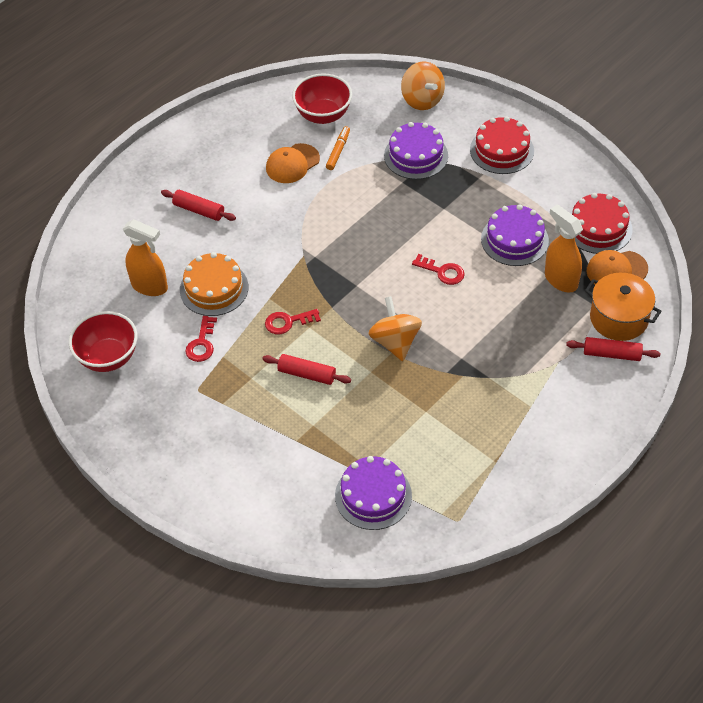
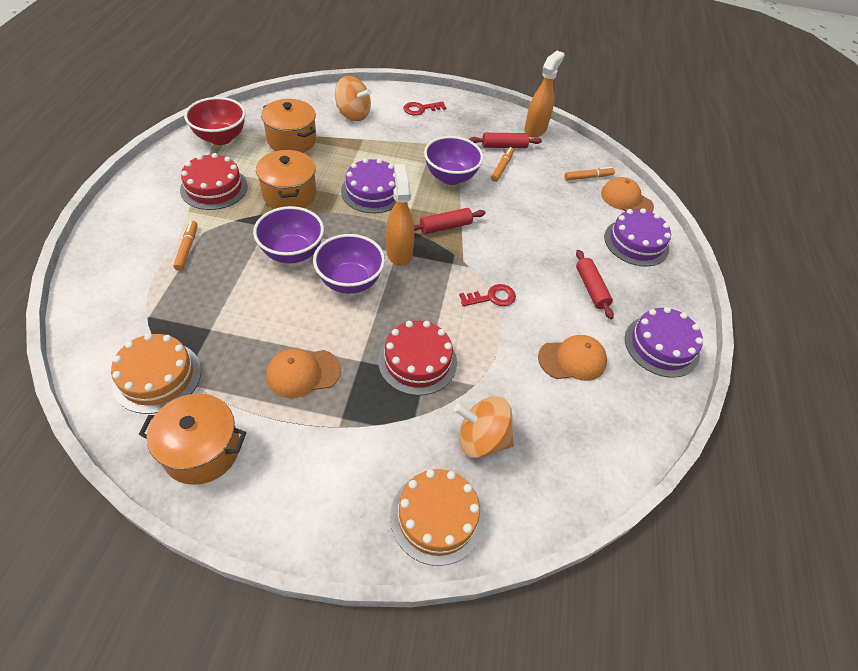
orange cake: 1 -> 2
orange cap: 2 -> 3
orange marker: 1 -> 3
orange pot: 1 -> 3
purple bowl: 0 -> 3
red bowl: 2 -> 1
red key: 3 -> 2

